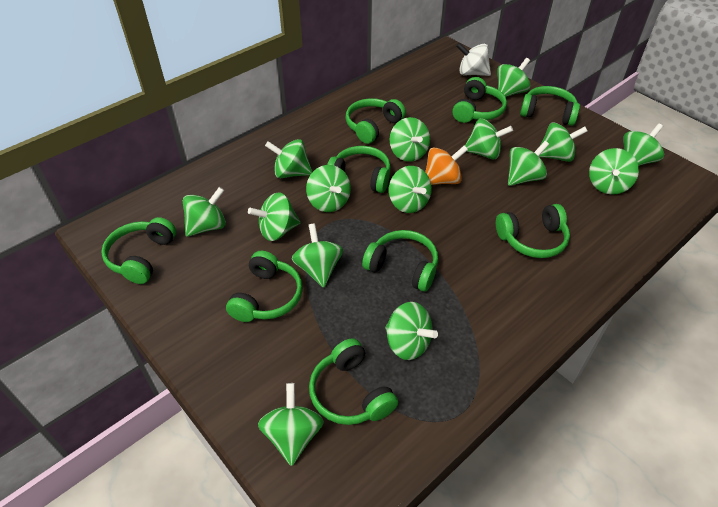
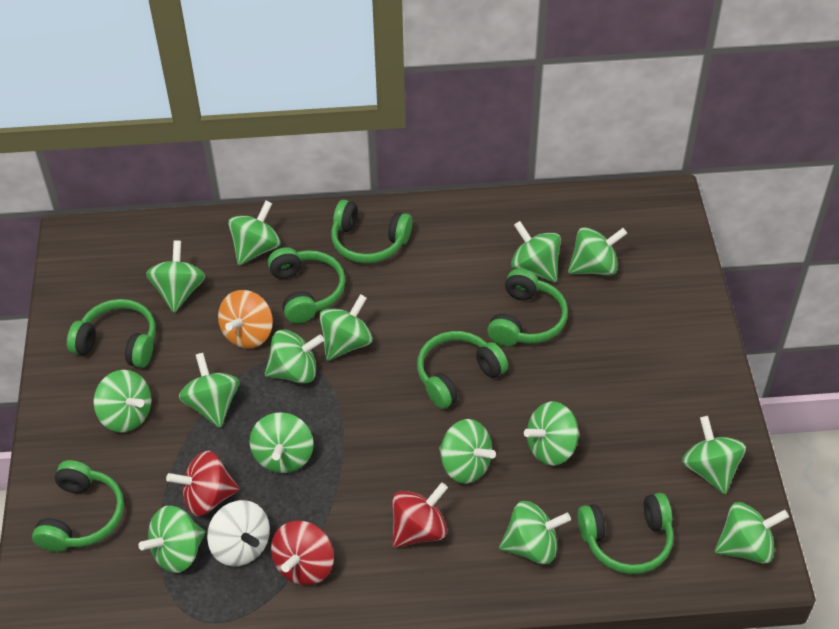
green headphones: 9 -> 7
red spinning top: 0 -> 3

